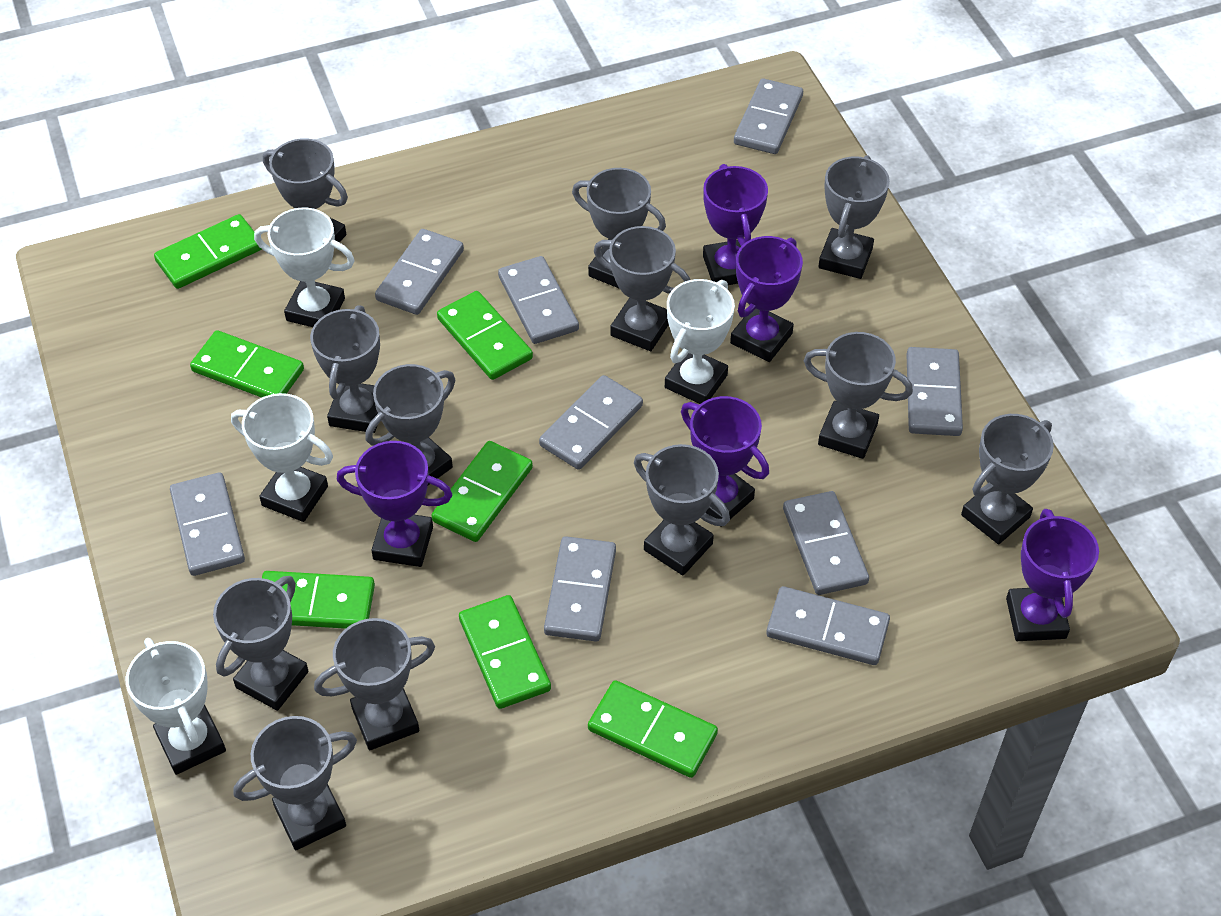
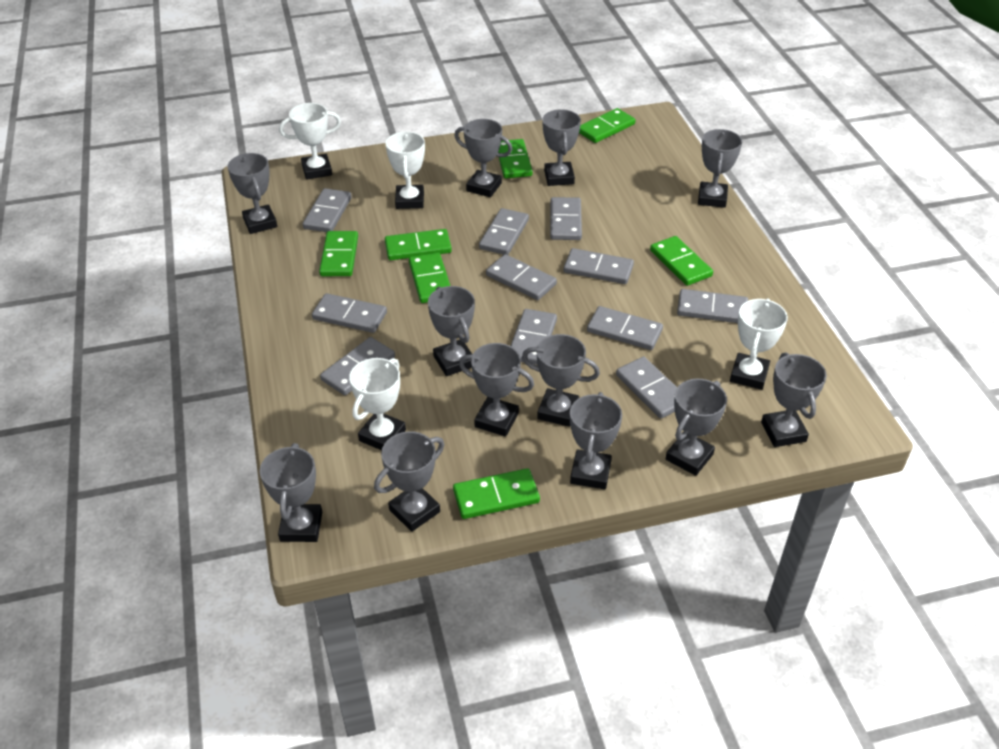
grey domino: 9 -> 11
purple trophy: 5 -> 0

